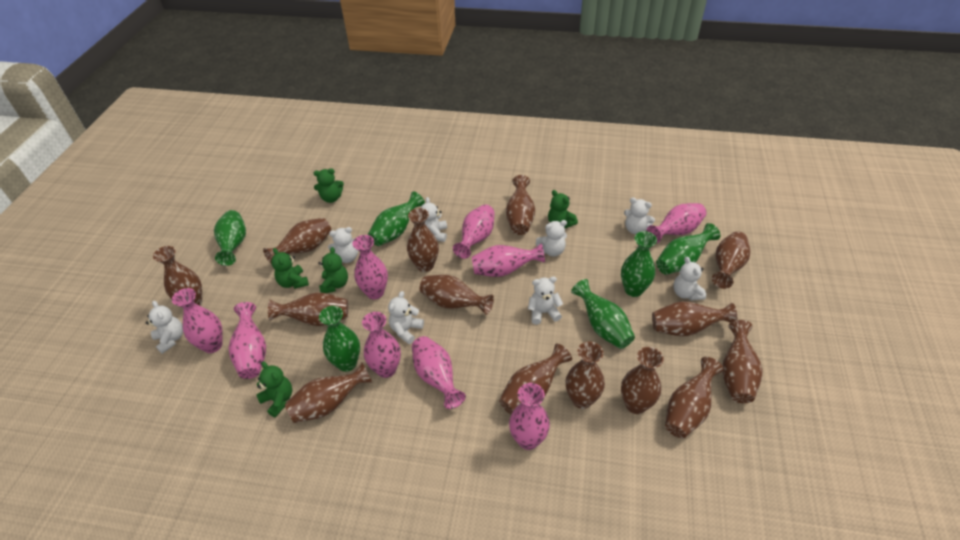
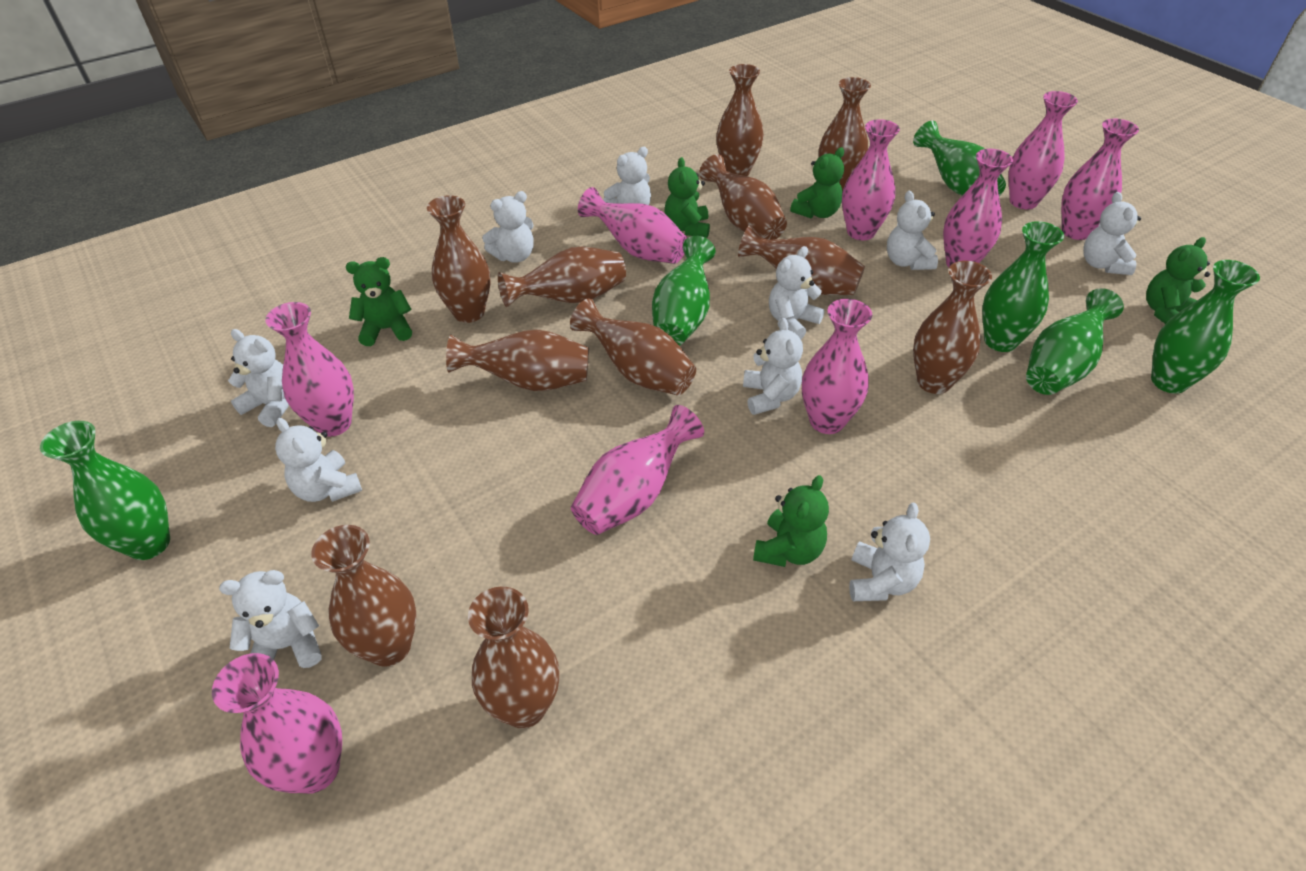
brown vase: 14 -> 11
white teddy bear: 8 -> 10

